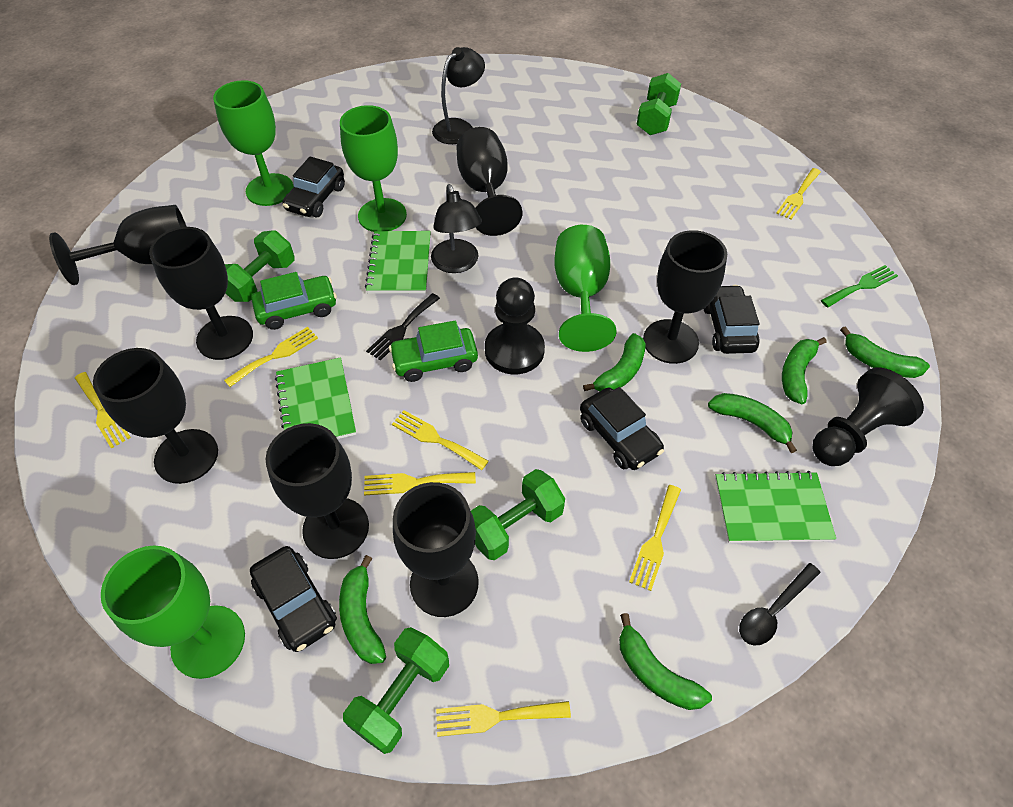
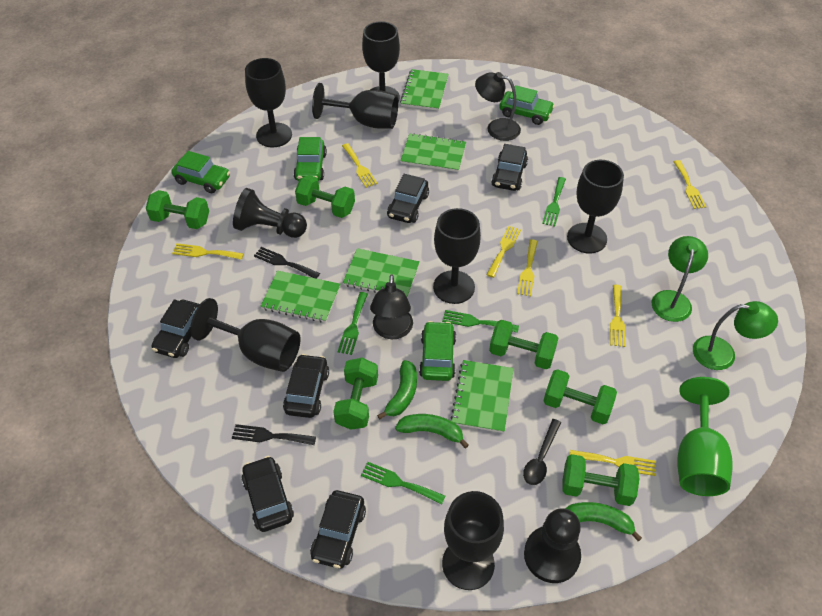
black car: 4 -> 6
black fork: 1 -> 2
green banana: 6 -> 3
green car: 2 -> 4
green dumbbell: 4 -> 6
green fork: 1 -> 4
green goblet: 4 -> 1
green lamp: 0 -> 2
green notebook: 3 -> 5

